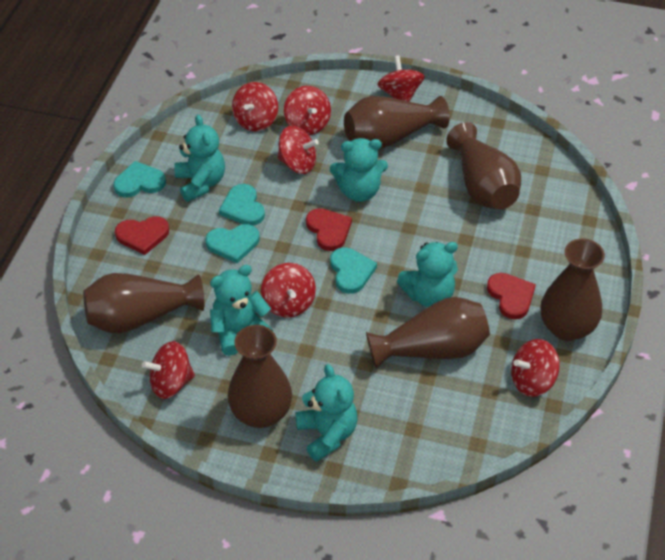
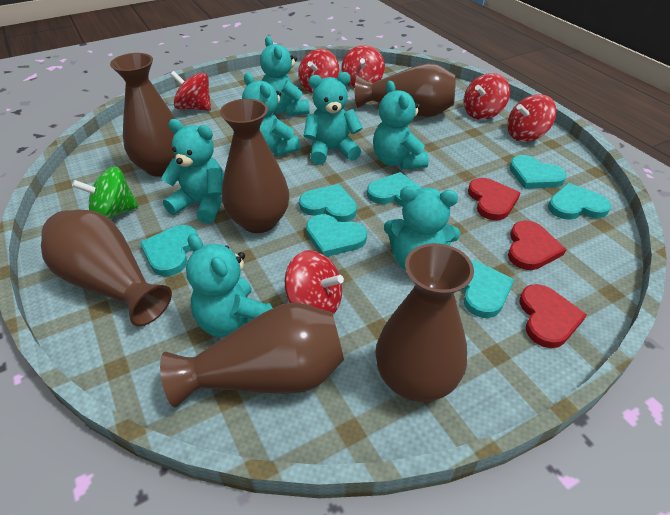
green spinning top: 0 -> 1
red spinning top: 7 -> 6
turquoise heart: 4 -> 7
turquoise teddy bear: 5 -> 7

